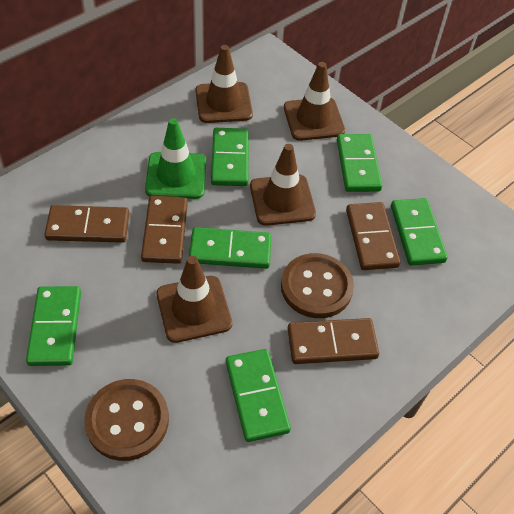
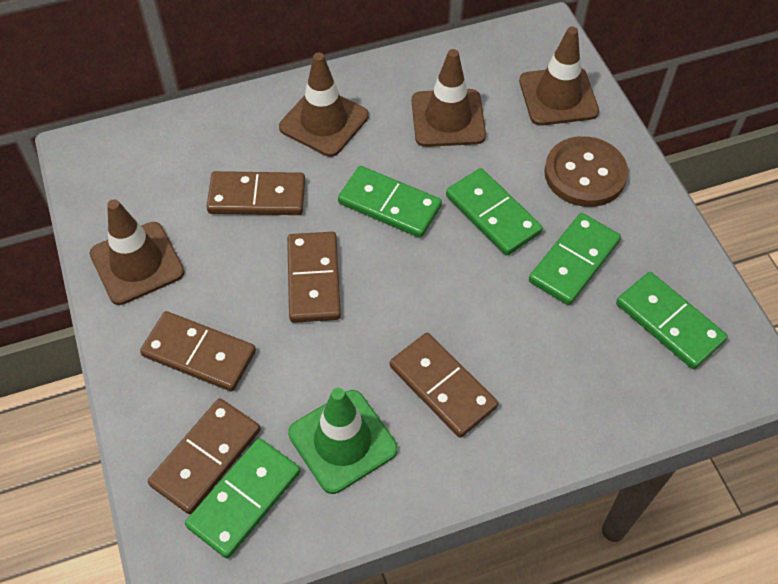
brown button: 2 -> 1
brown domino: 4 -> 5
green domino: 6 -> 5

